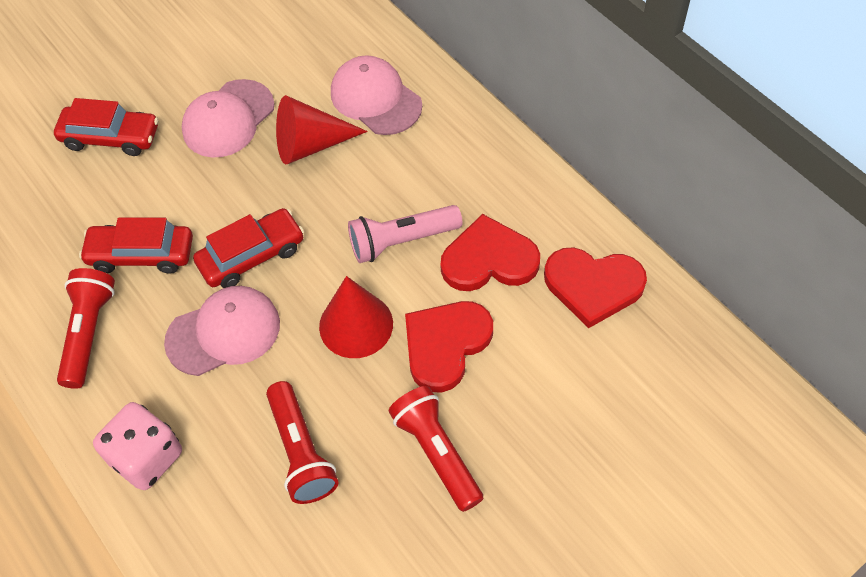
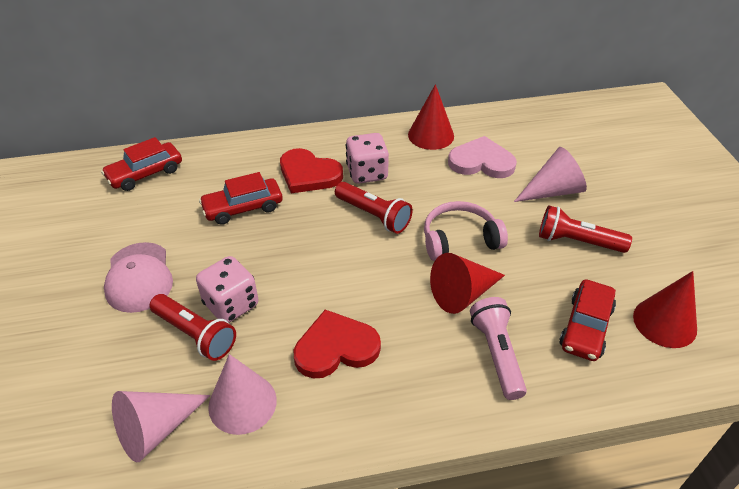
pink cap: 3 -> 1
pink cone: 0 -> 3
pink dice: 1 -> 2
pink headphones: 0 -> 1
pink heart: 0 -> 1
red cone: 2 -> 3
red heart: 3 -> 2

